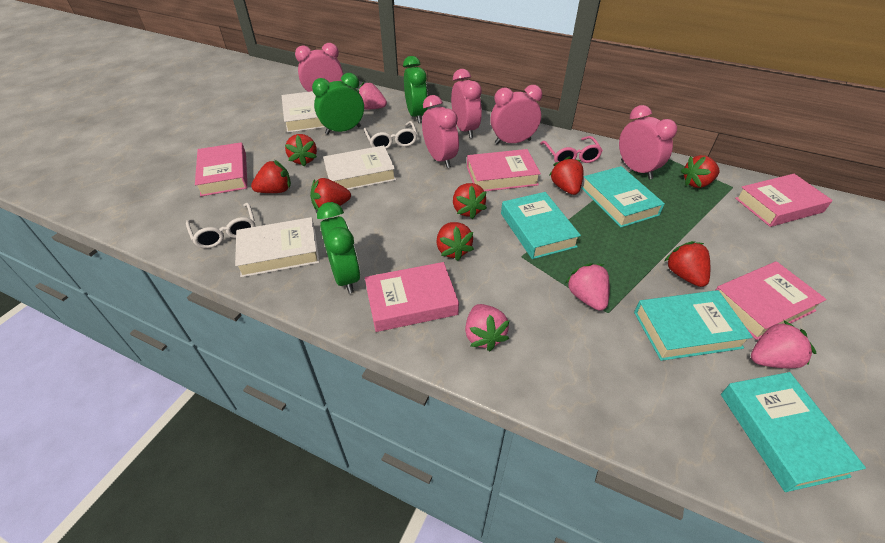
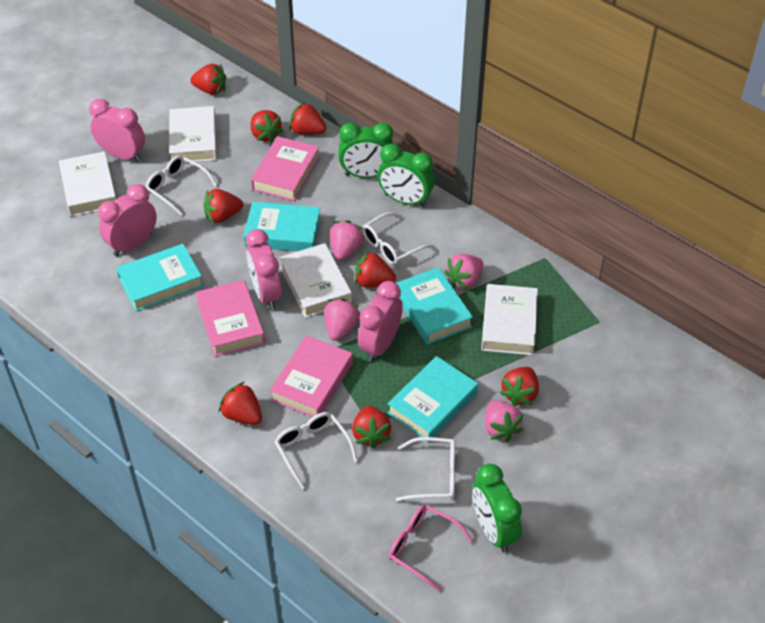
pink book: 5 -> 3
pink clock: 5 -> 4
white book: 3 -> 4
white glasses: 2 -> 4

